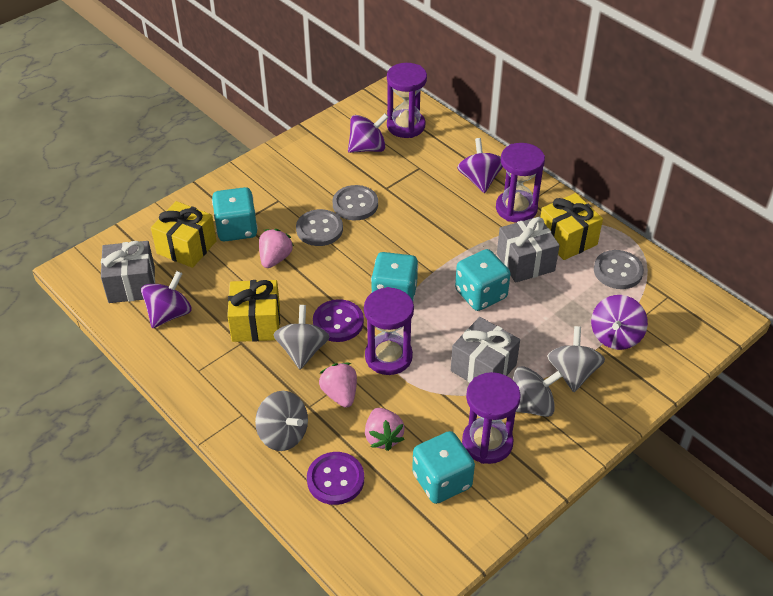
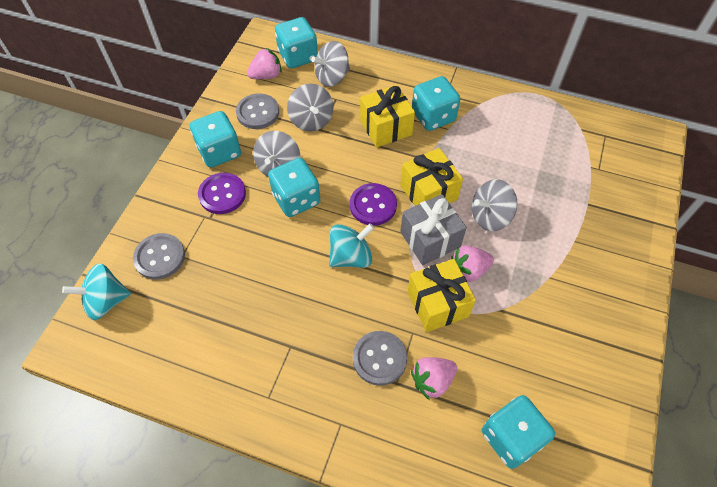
grey gift: 3 -> 1
purple hourglass: 4 -> 0
purple spinning top: 4 -> 0
turquoise dice: 4 -> 5
turquoise spinning top: 0 -> 2

